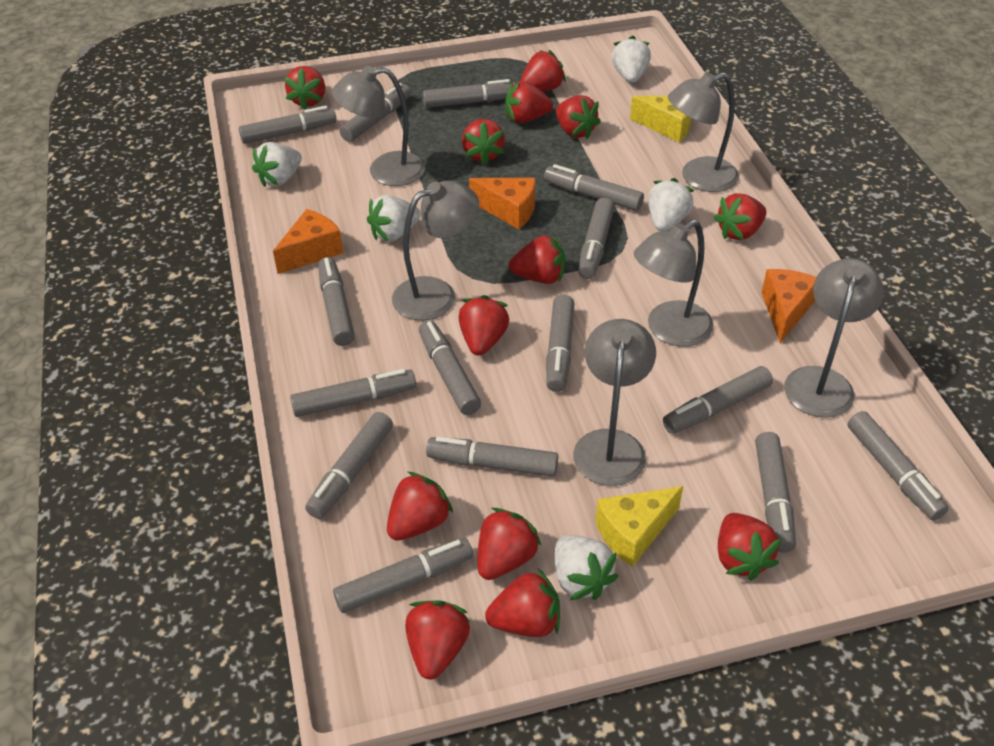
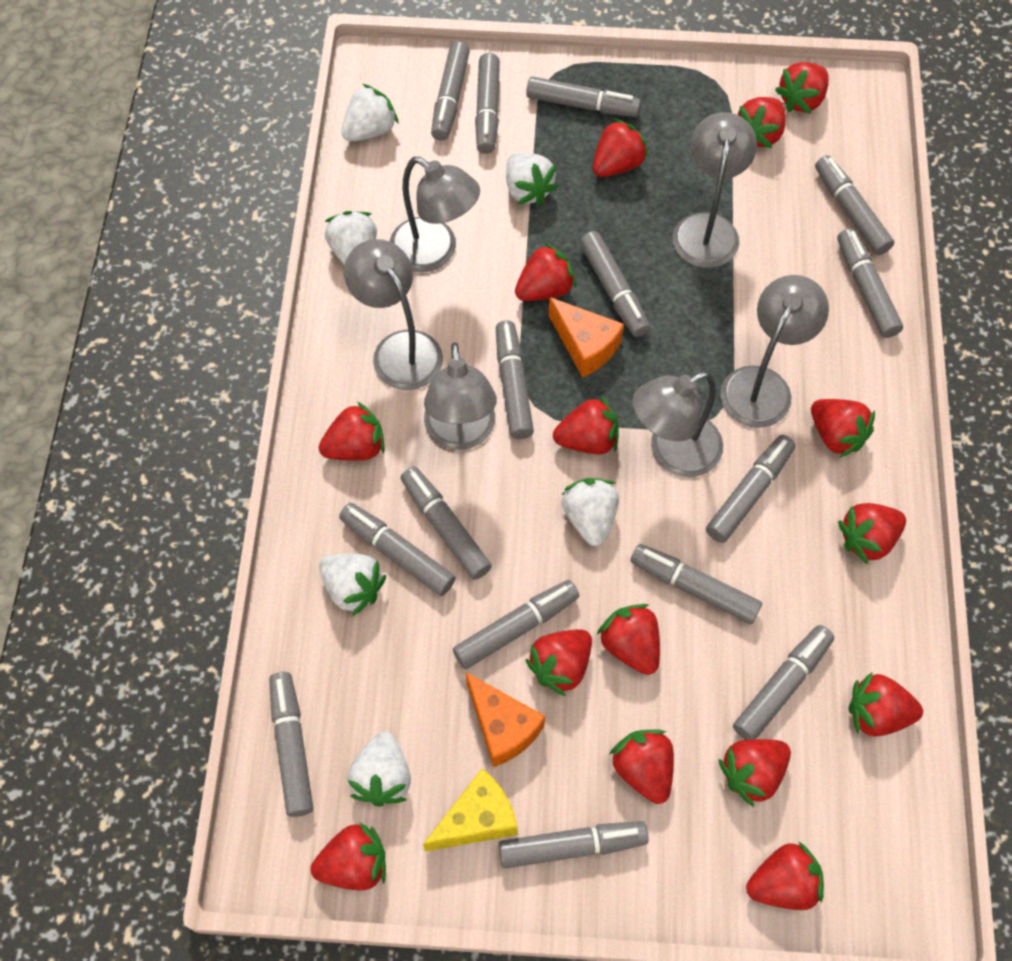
orange cheese: 3 -> 2
red strawberry: 13 -> 15
white strawberry: 5 -> 6
yellow cheese: 2 -> 1

